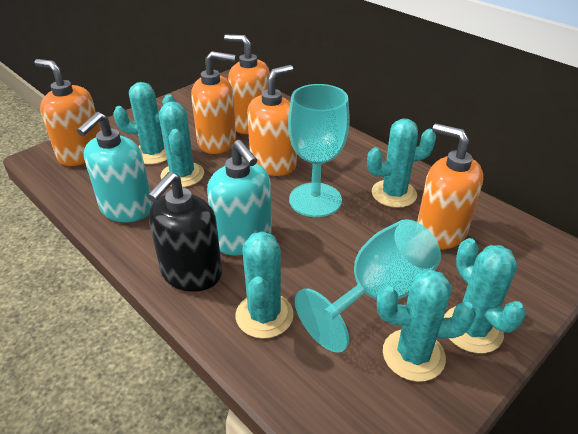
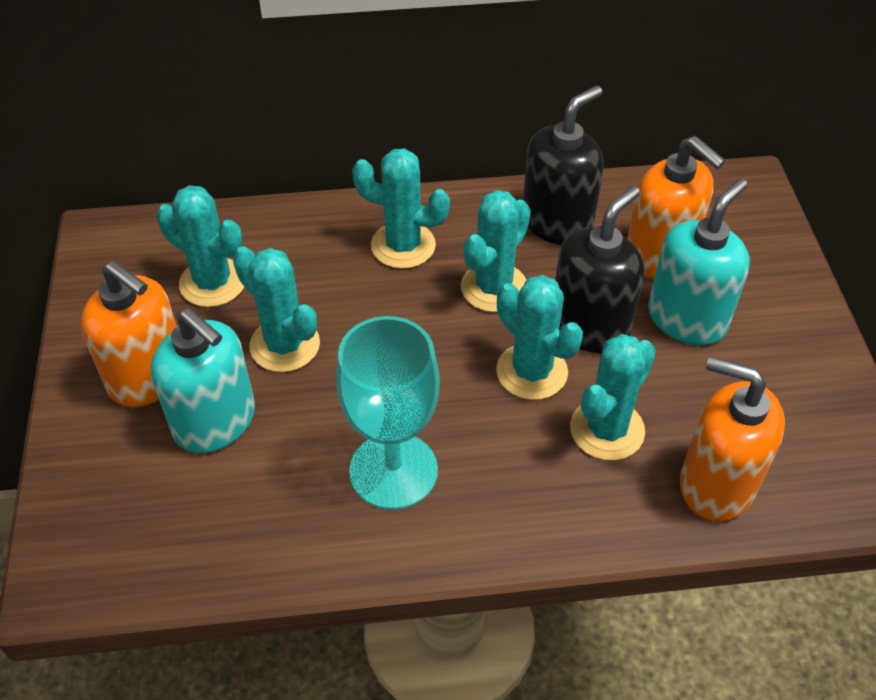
black soap dispenser: 1 -> 2
orange soap dispenser: 5 -> 3
turquoise goblet: 2 -> 1

